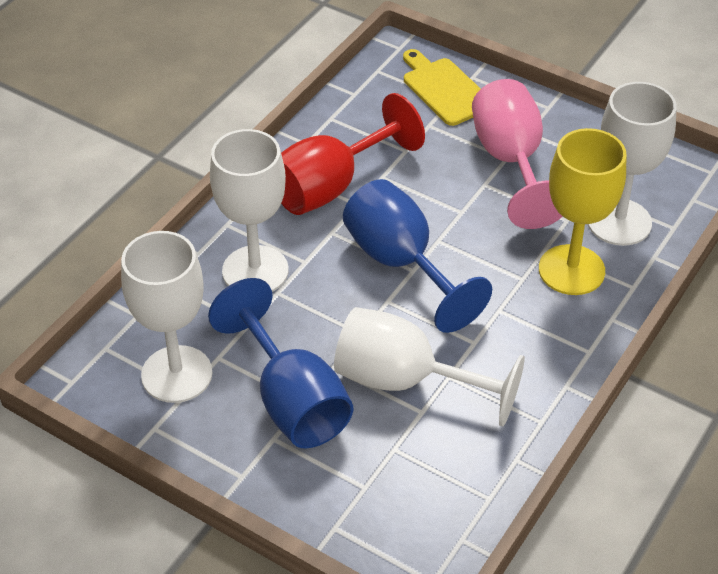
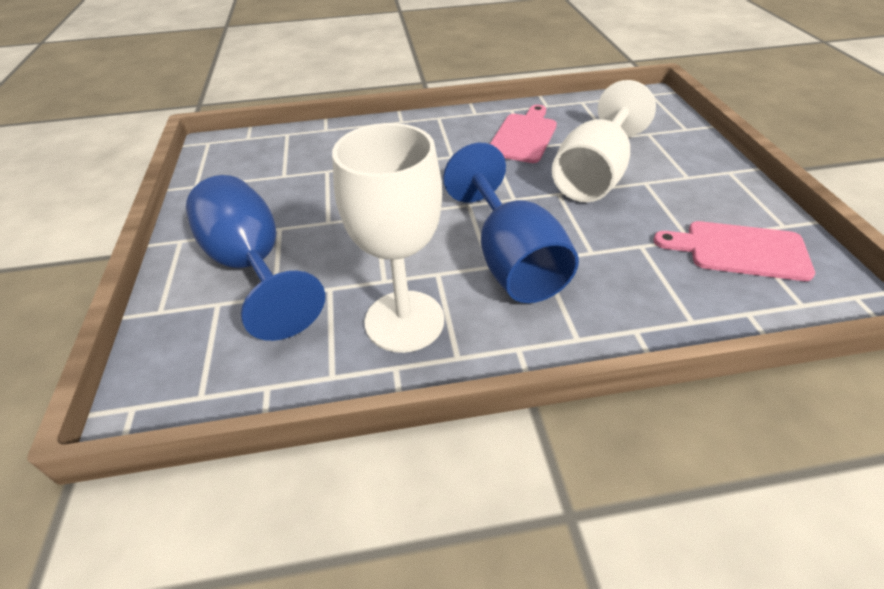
pink cutting board: 0 -> 2
pink goblet: 1 -> 0
red goblet: 1 -> 0
white goblet: 4 -> 2
yellow cutting board: 1 -> 0
yellow goblet: 1 -> 0

